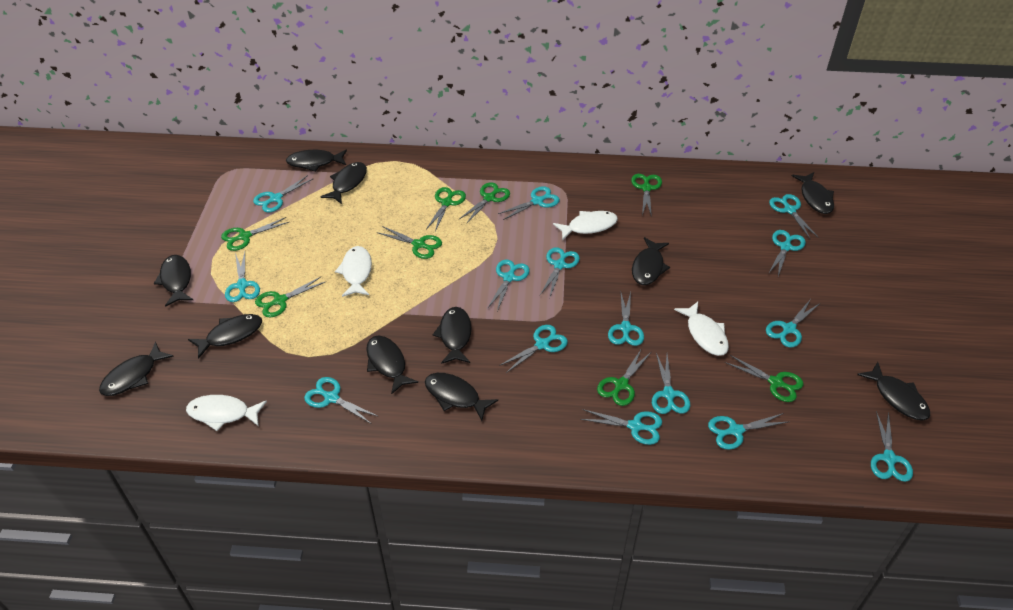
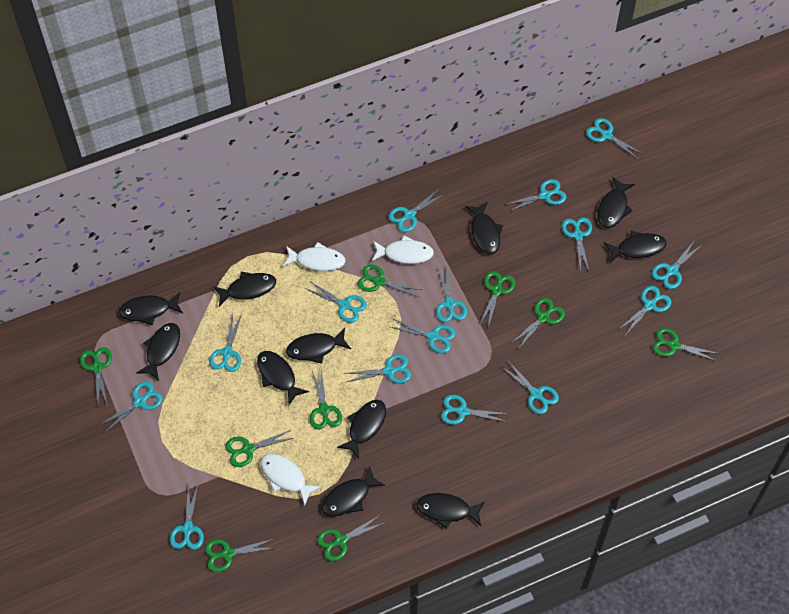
green scissors: 8 -> 9
white fish: 4 -> 3

